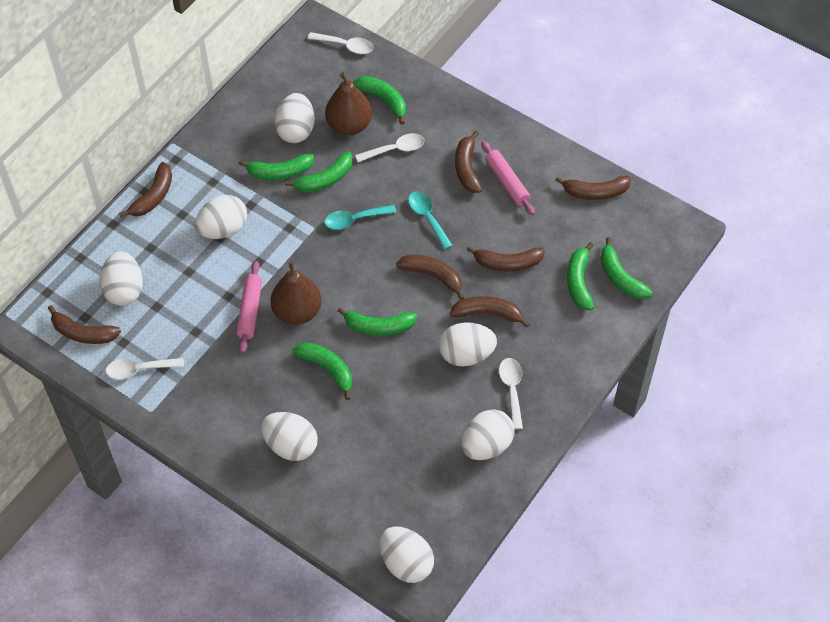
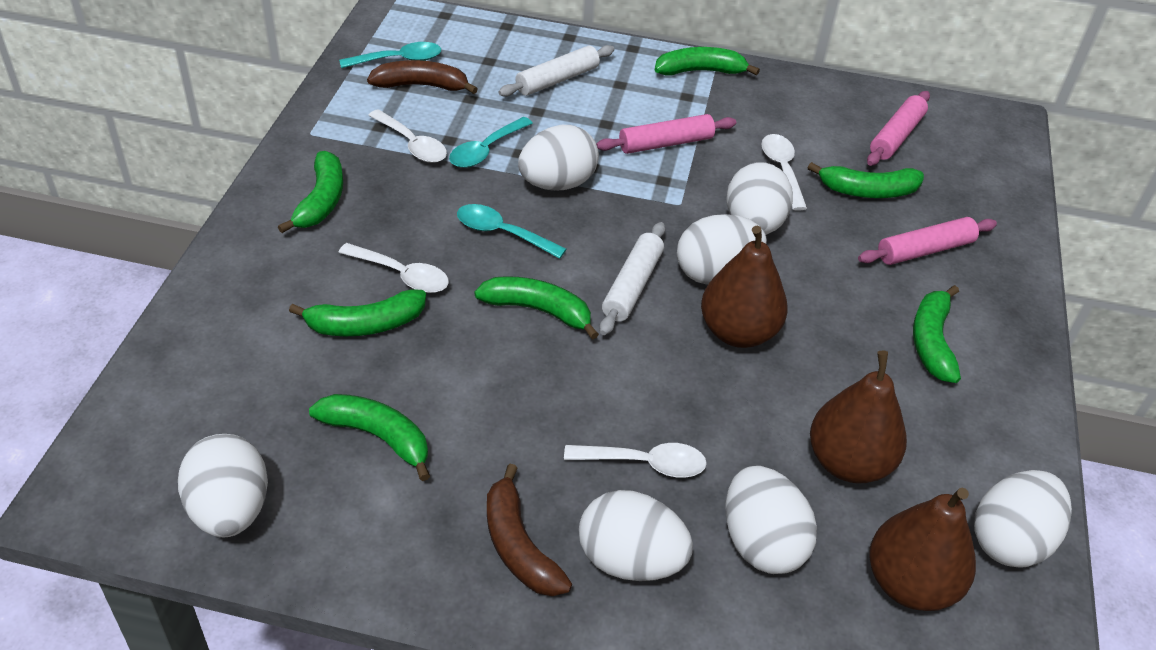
brown banana: 7 -> 2
brown pear: 2 -> 3
pink rolling pin: 2 -> 3
turquoise spoon: 2 -> 3
white rolling pin: 0 -> 2

